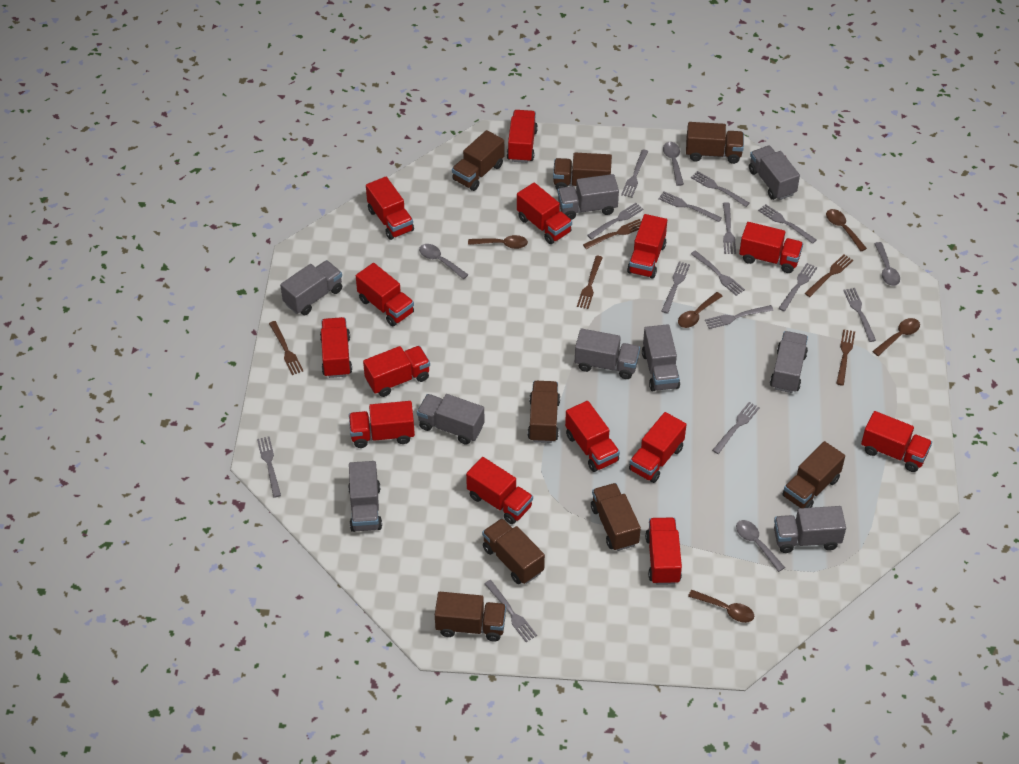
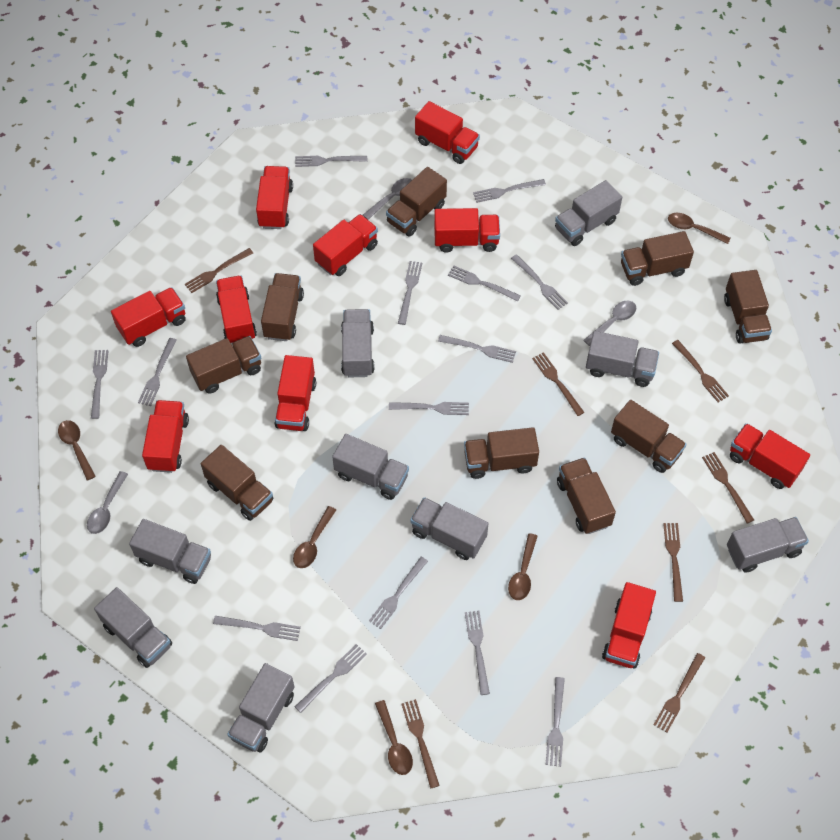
brown fork: 5 -> 7
brown truck: 8 -> 9
grey spoon: 4 -> 3
red truck: 14 -> 10

